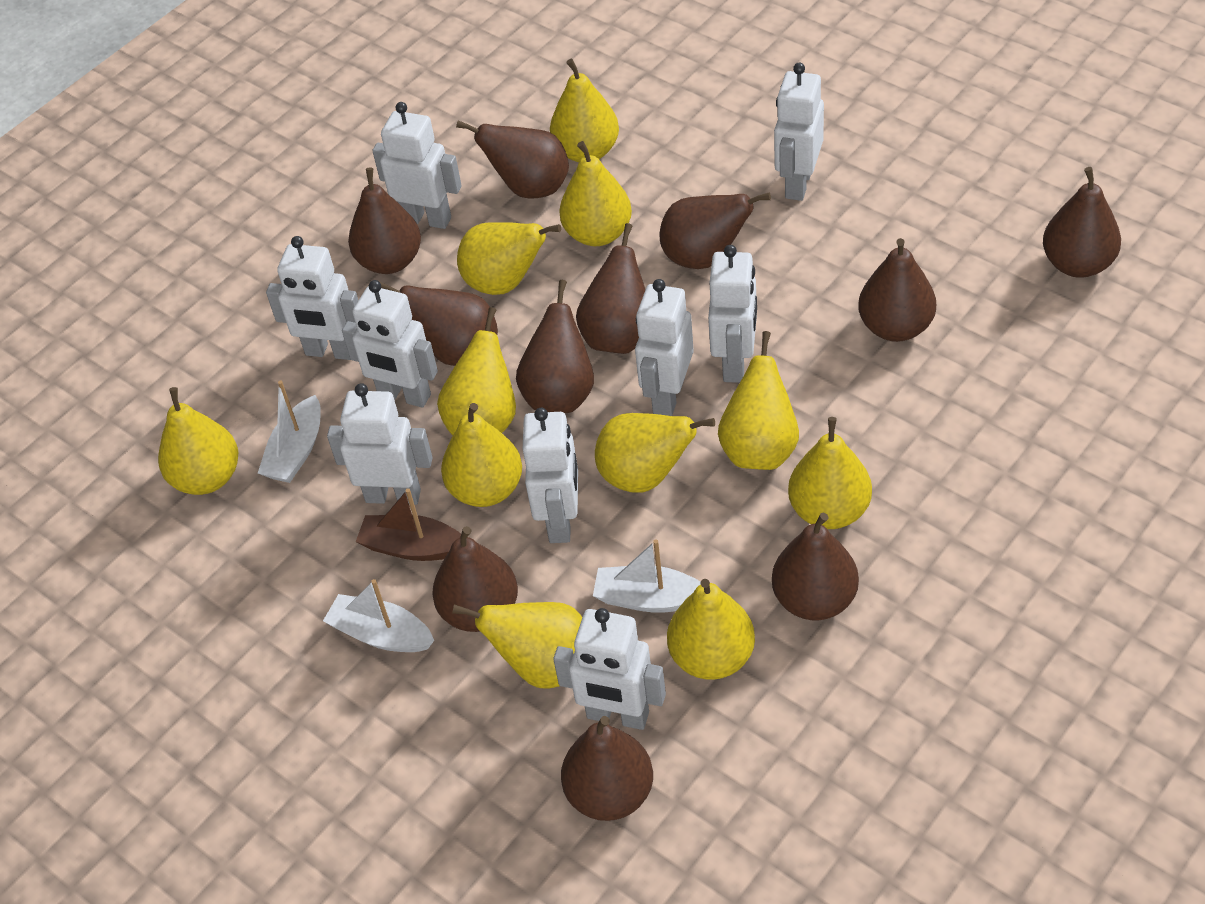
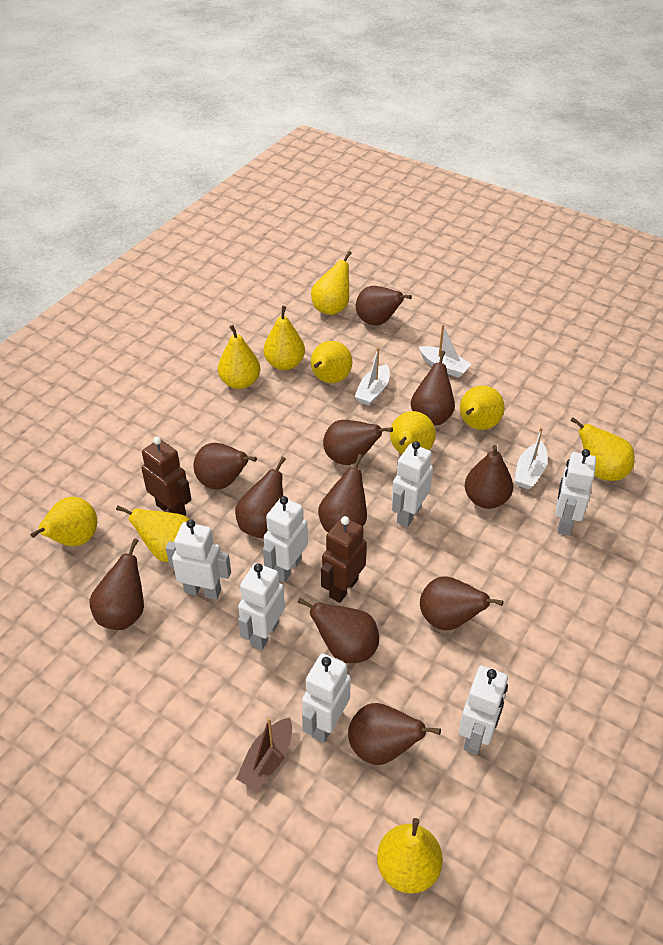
brown robot: 0 -> 2
white robot: 9 -> 7
yellow pear: 11 -> 10

